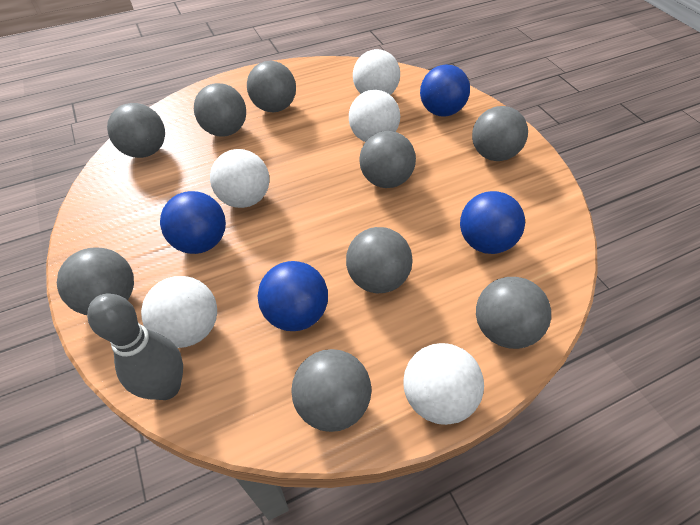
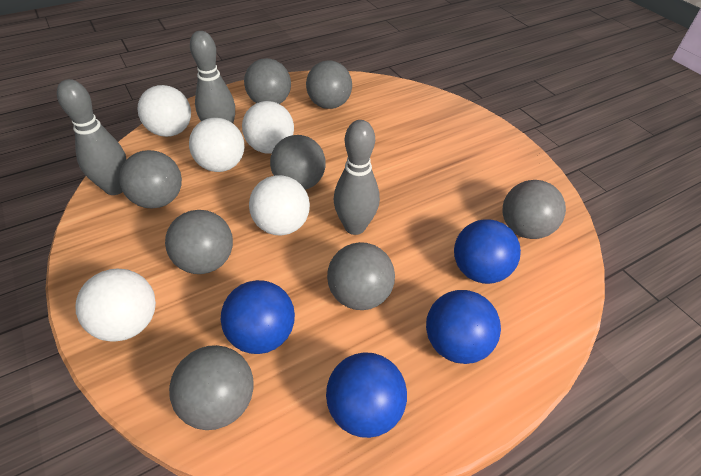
grey ball: 9 -> 8
grey bowling pin: 1 -> 3

